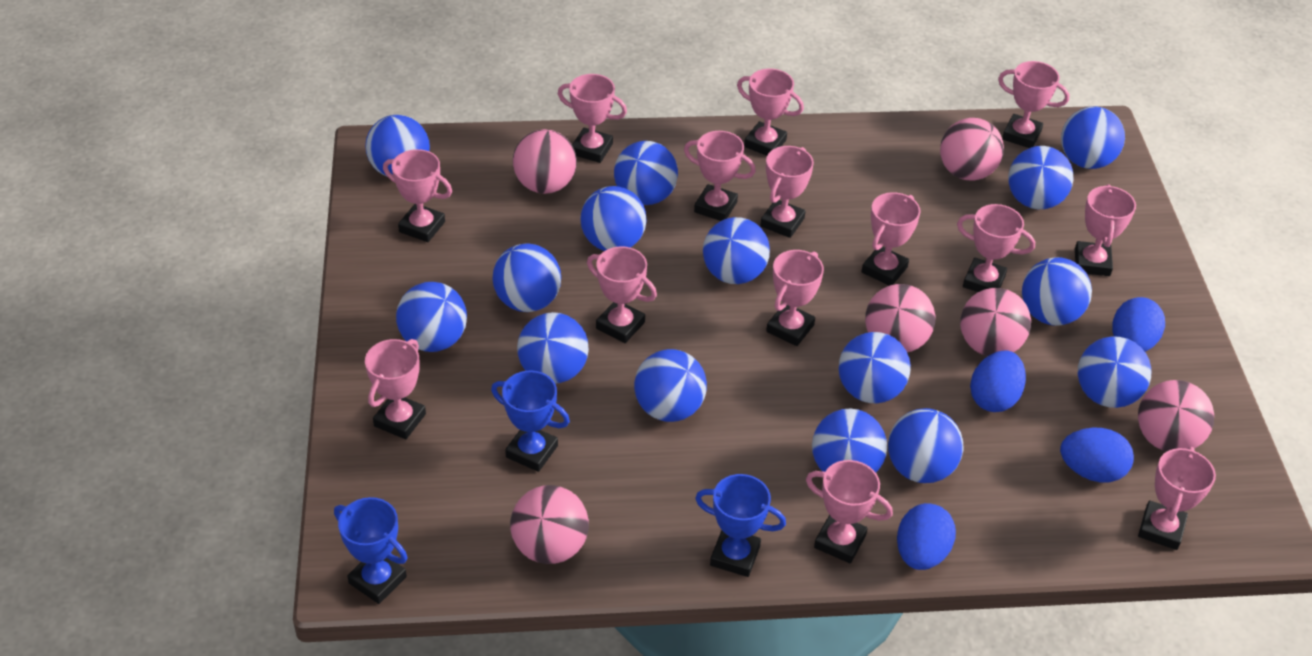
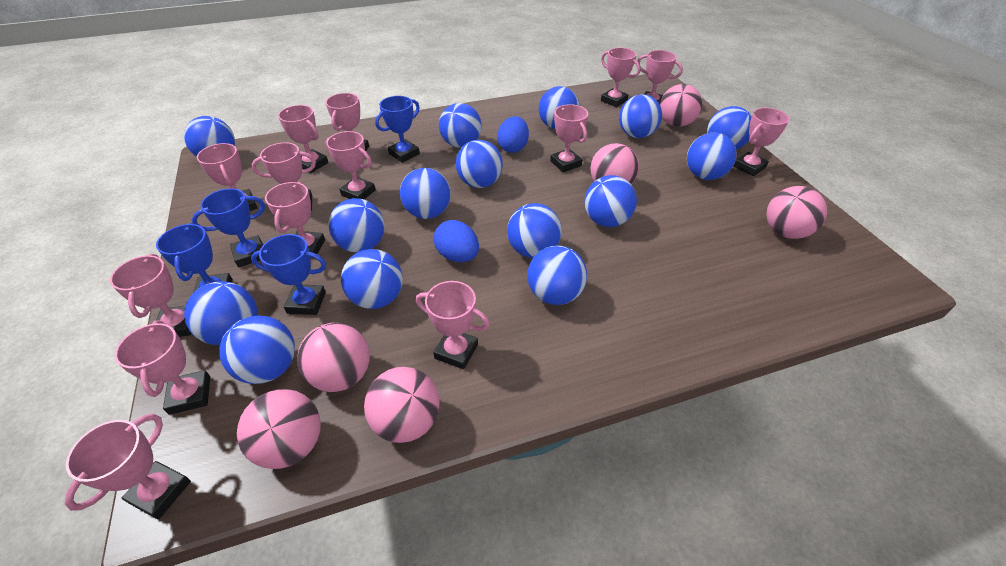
blue egg: 4 -> 2
blue trophy: 3 -> 4

